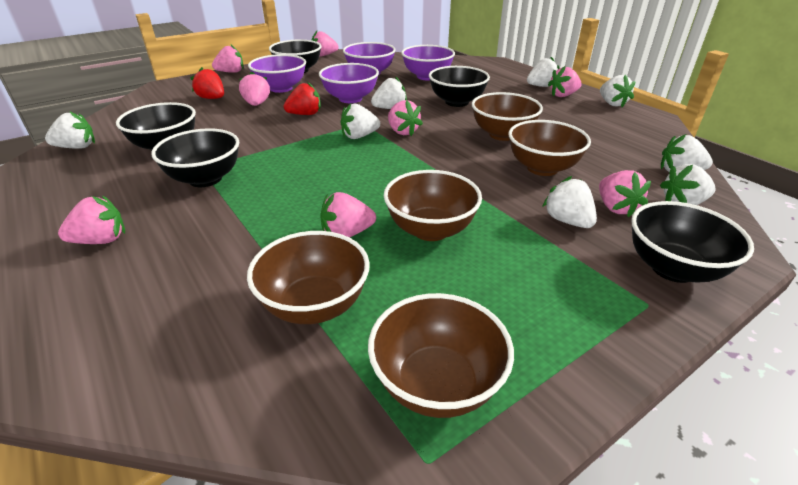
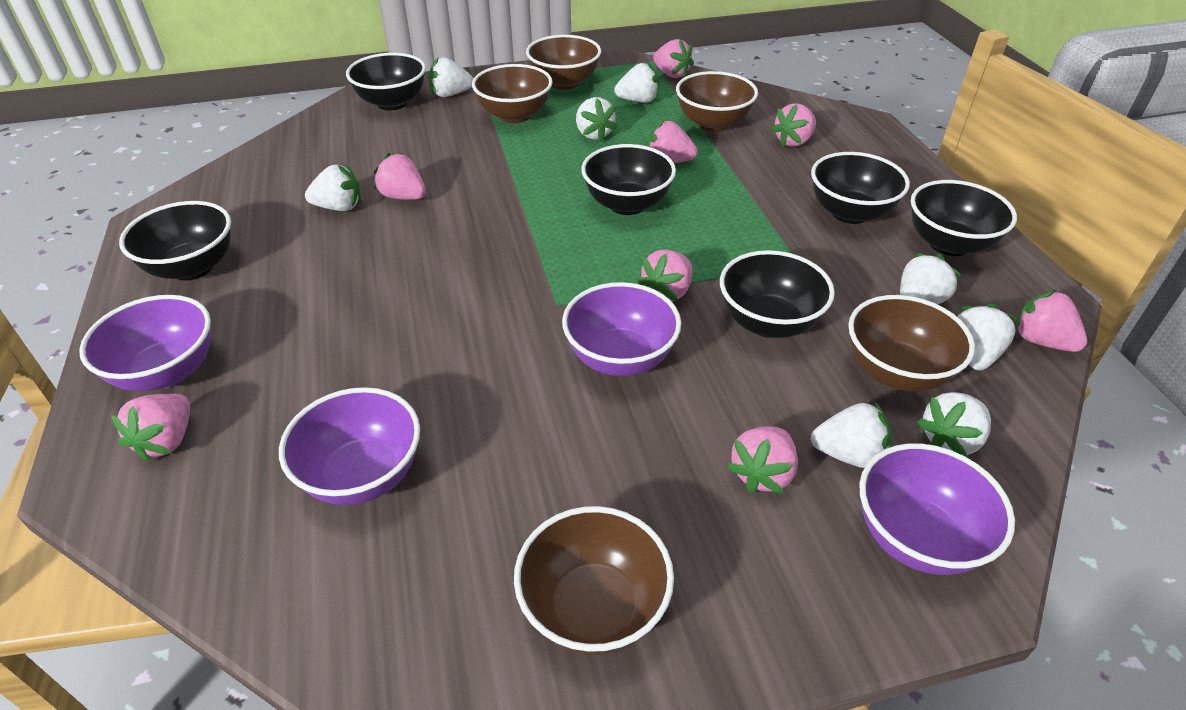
black bowl: 5 -> 6
red strawberry: 2 -> 0

